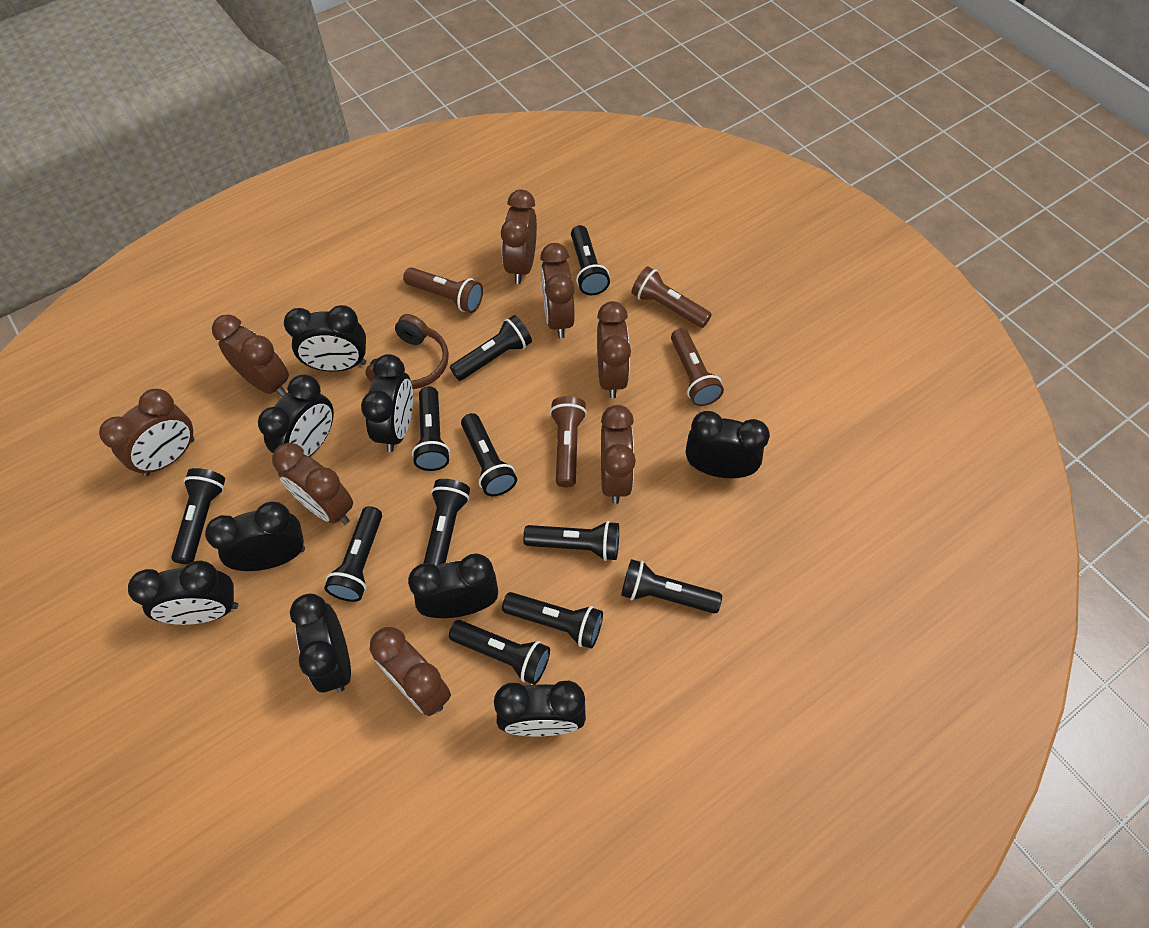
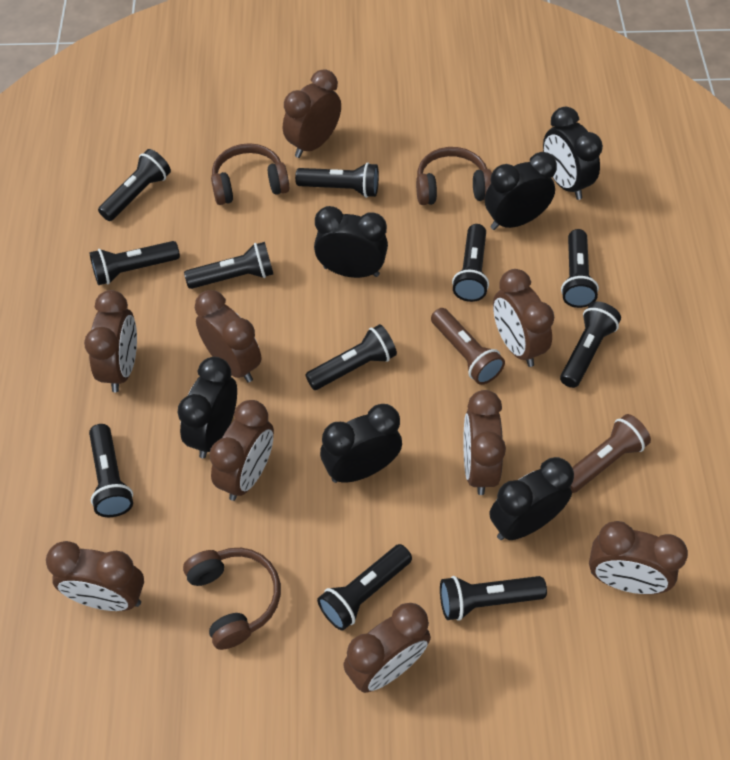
black clock: 9 -> 6
brown clock: 8 -> 9
brown flashlight: 4 -> 2
brown headphones: 1 -> 3

